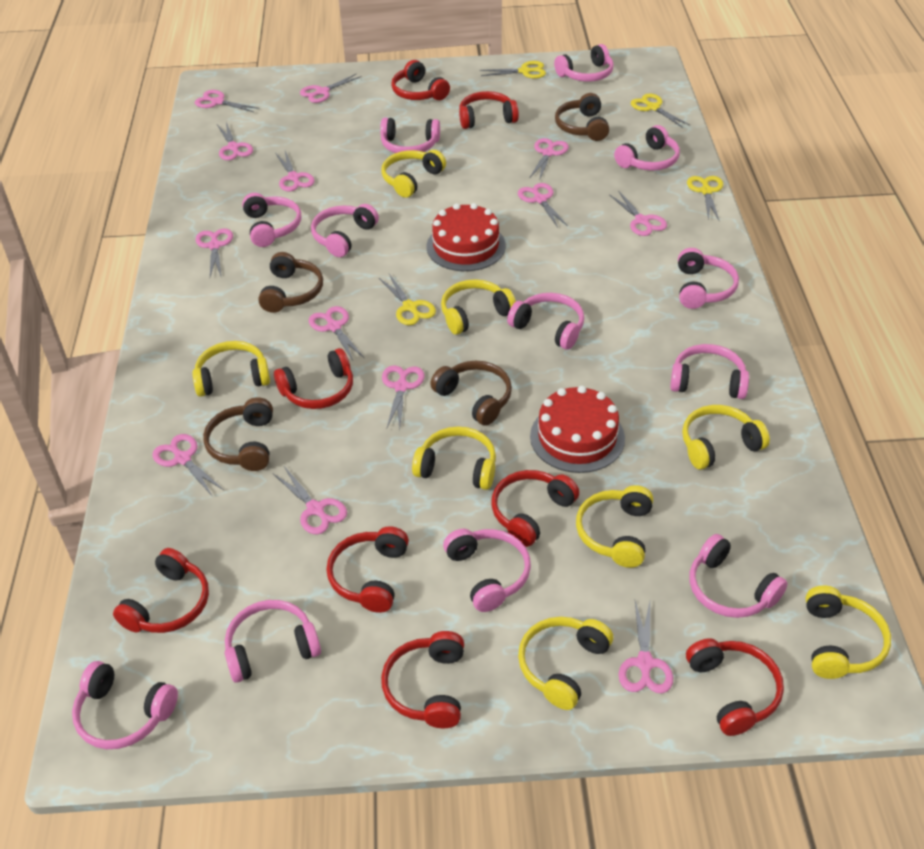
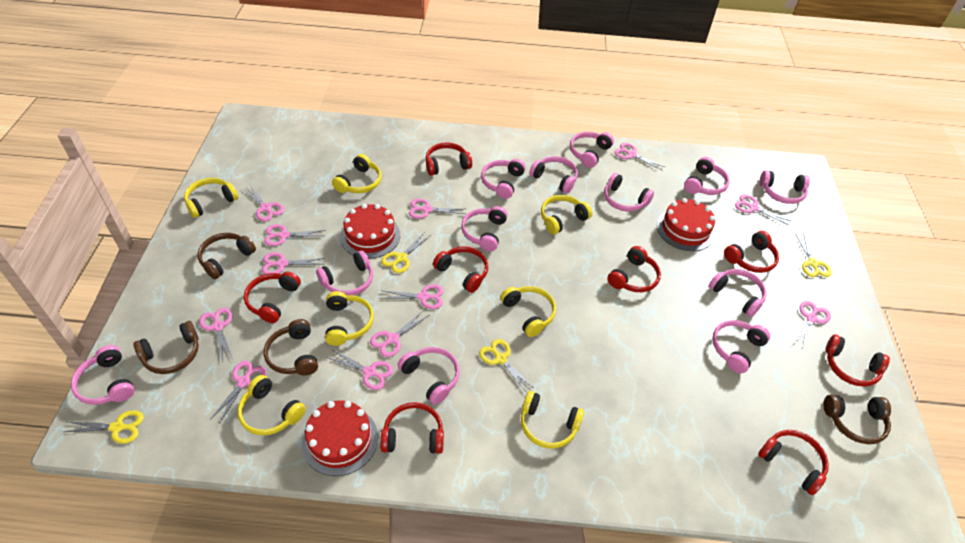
pink scissors: 13 -> 12
red cake: 2 -> 3
yellow headphones: 8 -> 7

